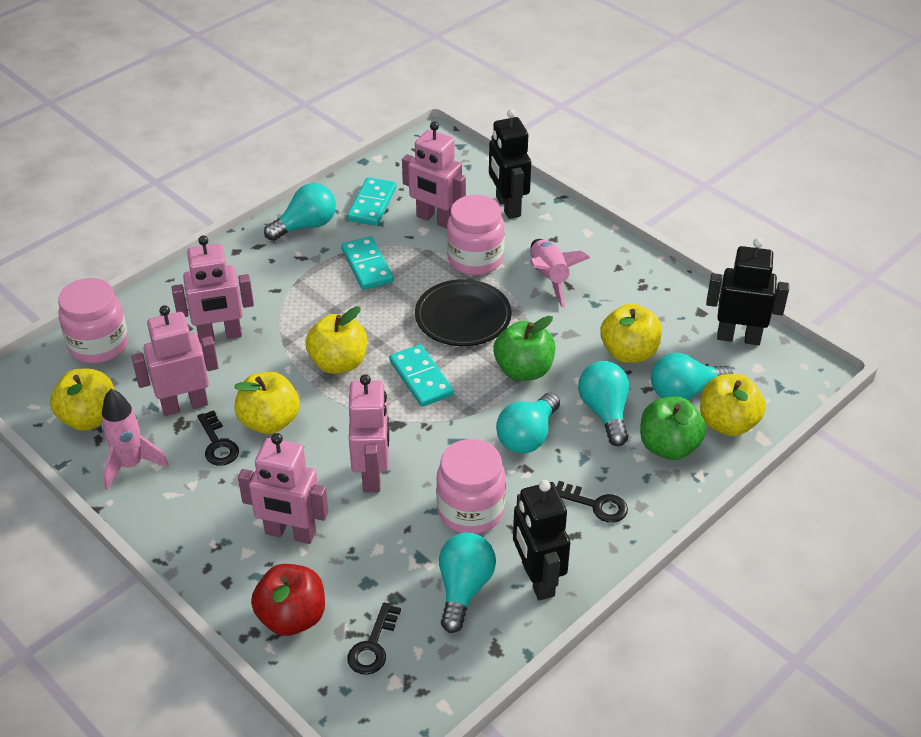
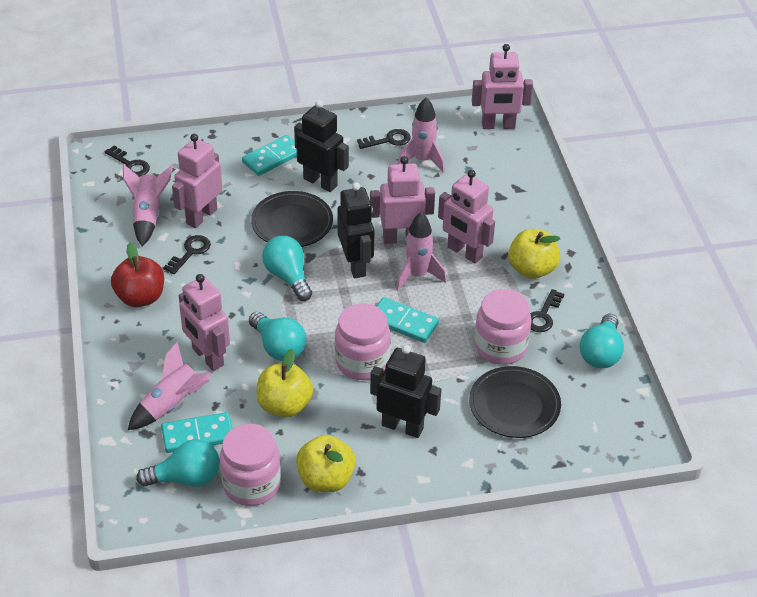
black key: 3 -> 4
black plate: 1 -> 2
green apple: 2 -> 0
pink rocket: 2 -> 4
turquoise light bulb: 5 -> 4
yellow apple: 5 -> 3

